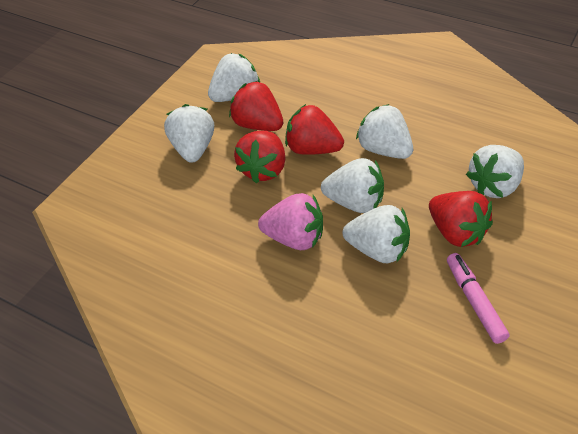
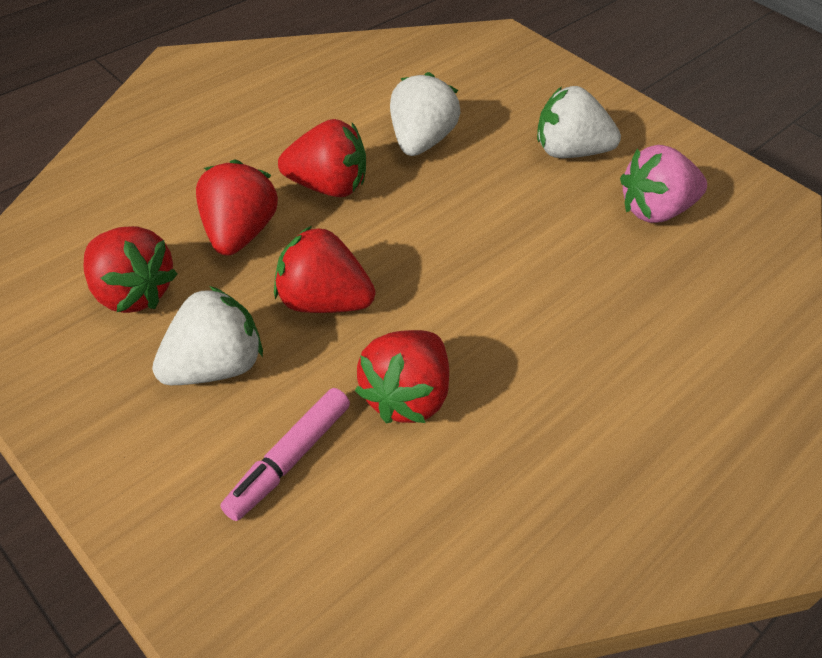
red strawberry: 4 -> 5
white strawberry: 6 -> 3

